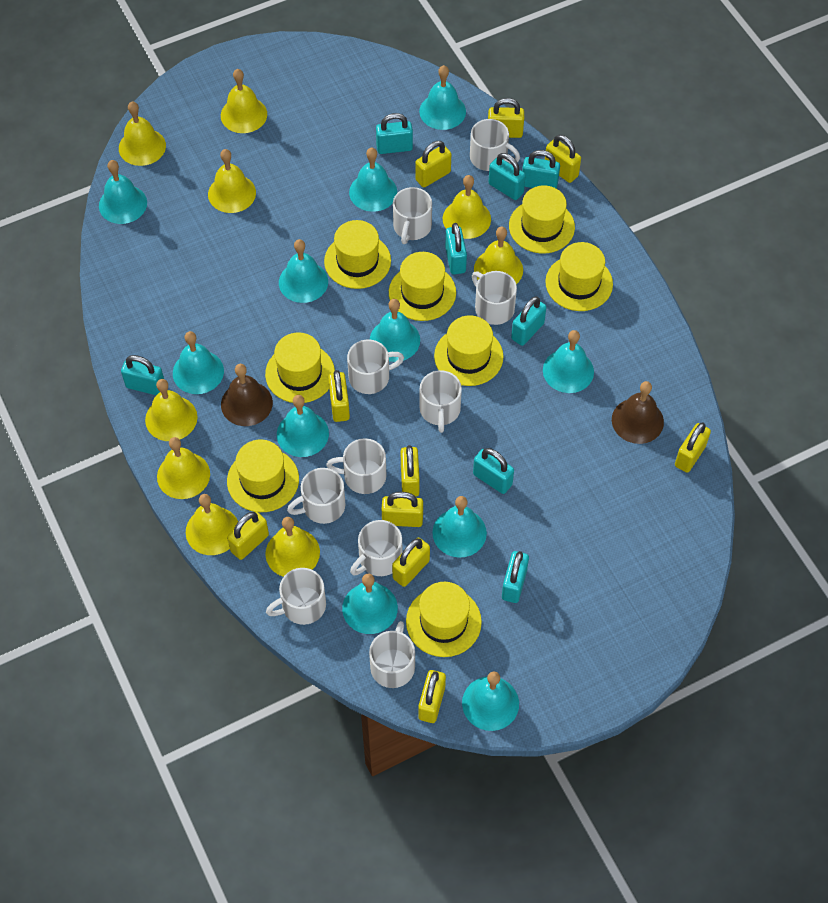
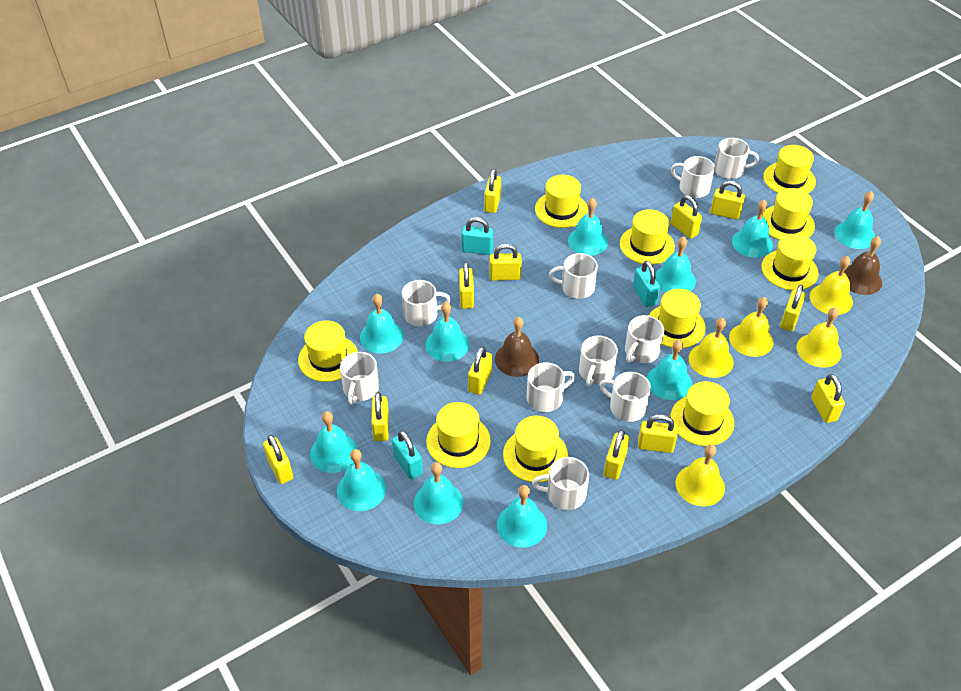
turquoise padlock: 8 -> 3
yellow bell: 9 -> 5
yellow hat: 8 -> 10
yellow padlock: 10 -> 12

